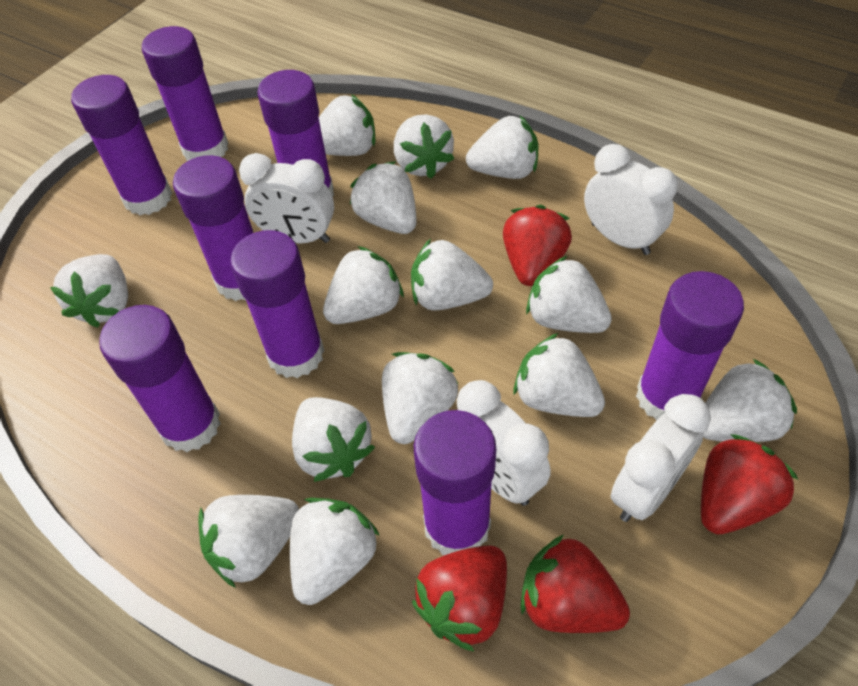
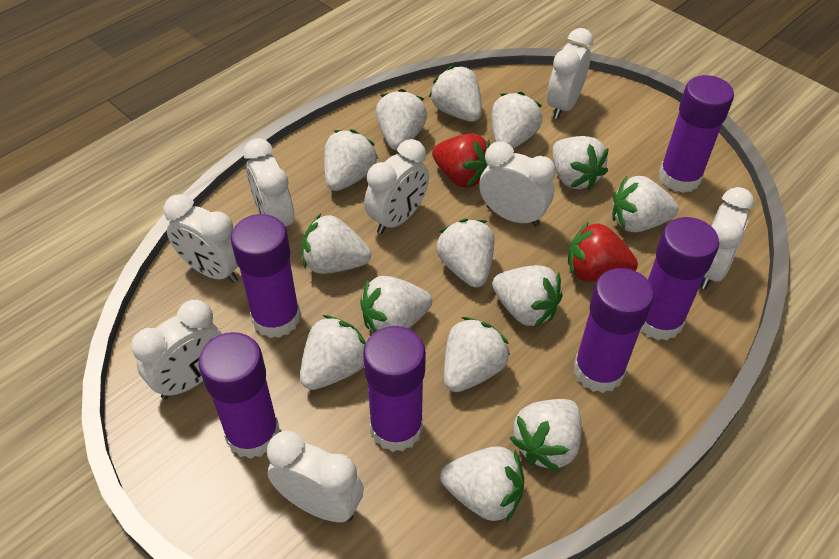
purple glue stick: 8 -> 6
red strawberry: 4 -> 2
white clock: 4 -> 8

